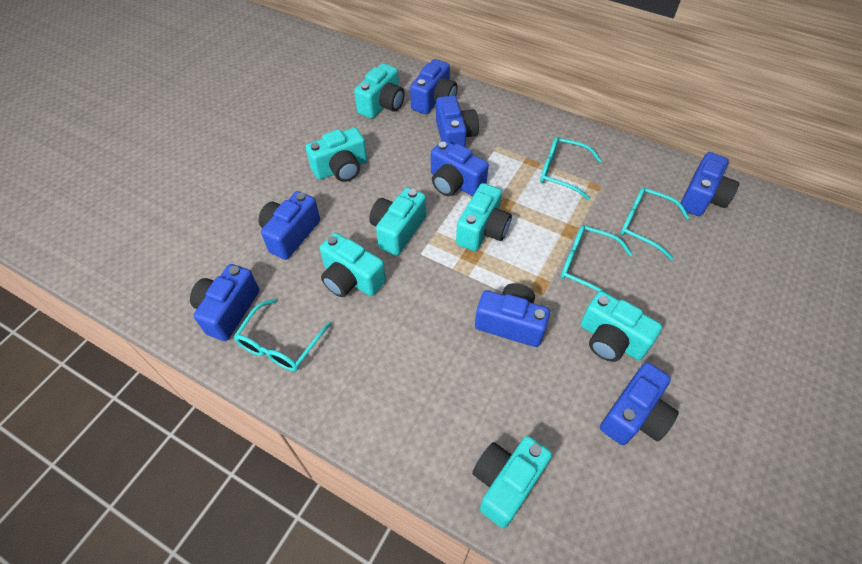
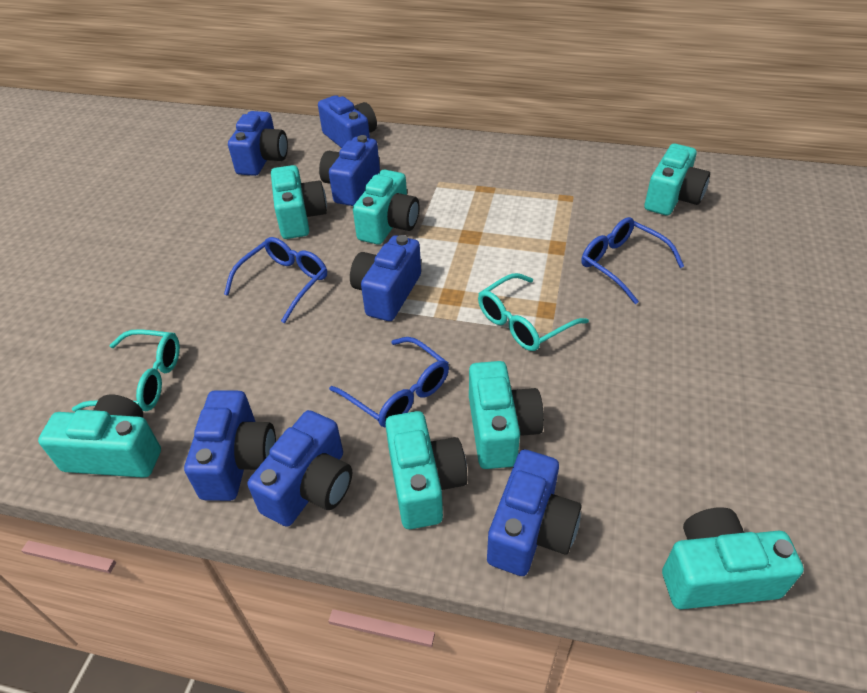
blue camera: 8 -> 7
blue glasses: 0 -> 3
turquoise glasses: 4 -> 2

